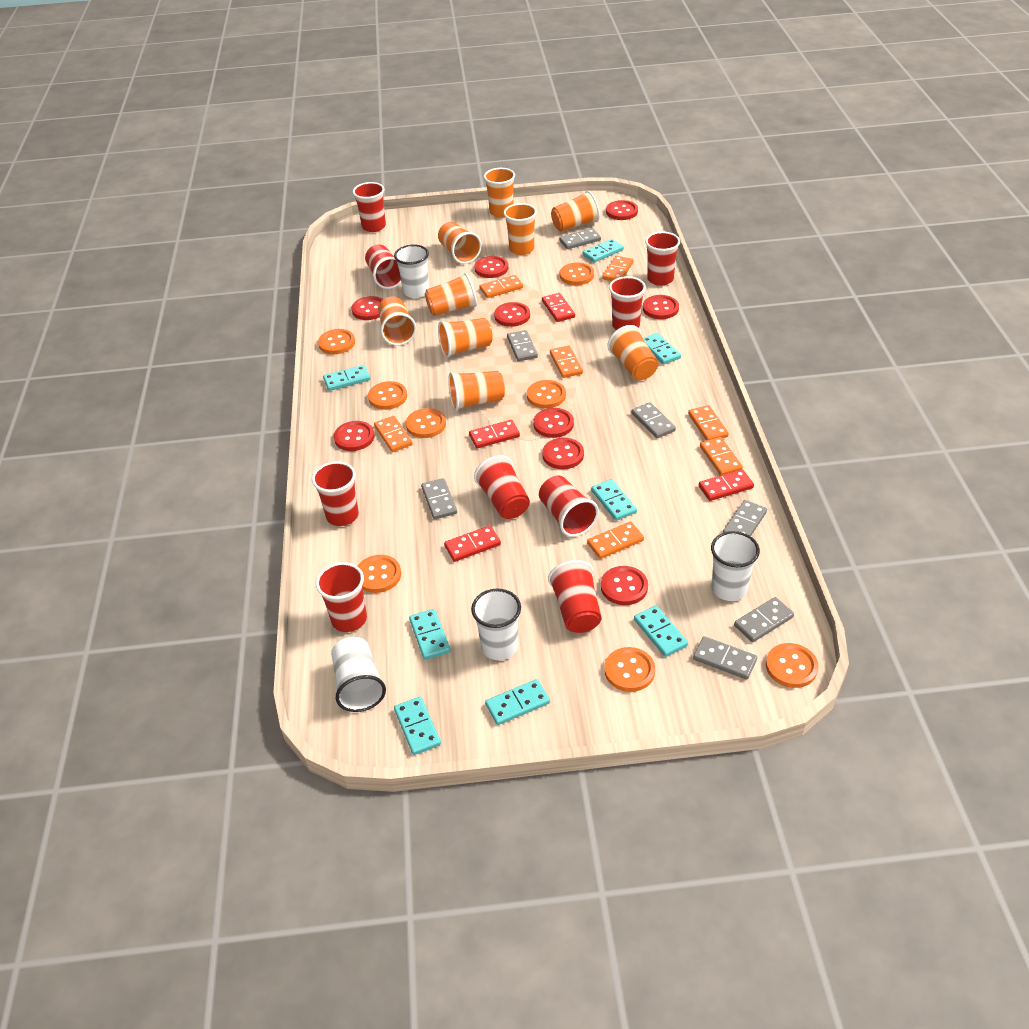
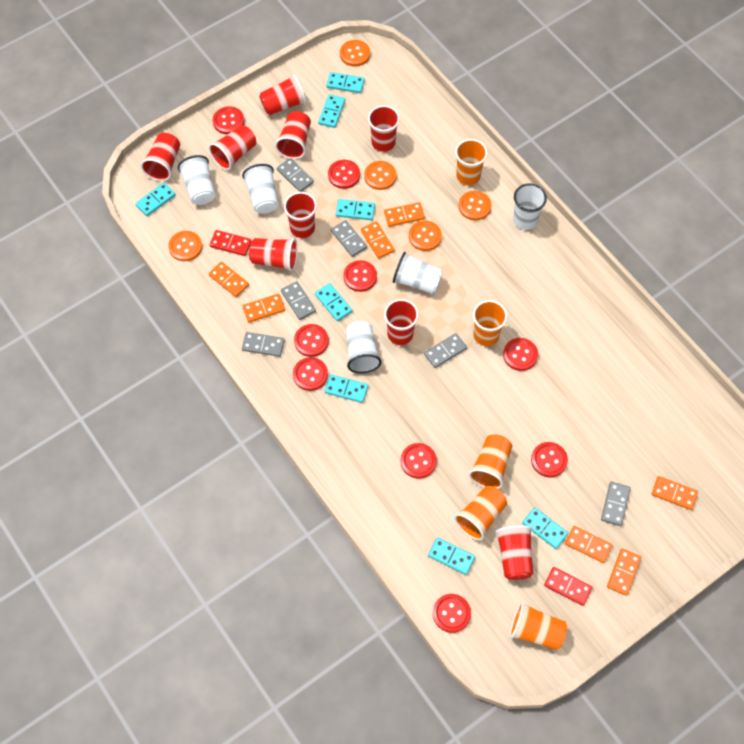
grey domino: 7 -> 6
orange button: 8 -> 5
orange cup: 9 -> 5
red domino: 4 -> 2
white cup: 4 -> 5

